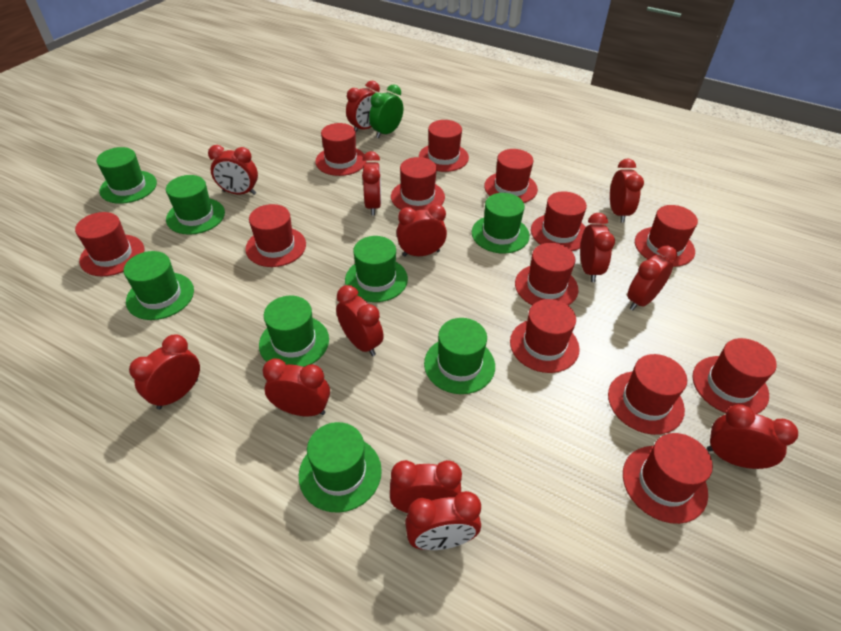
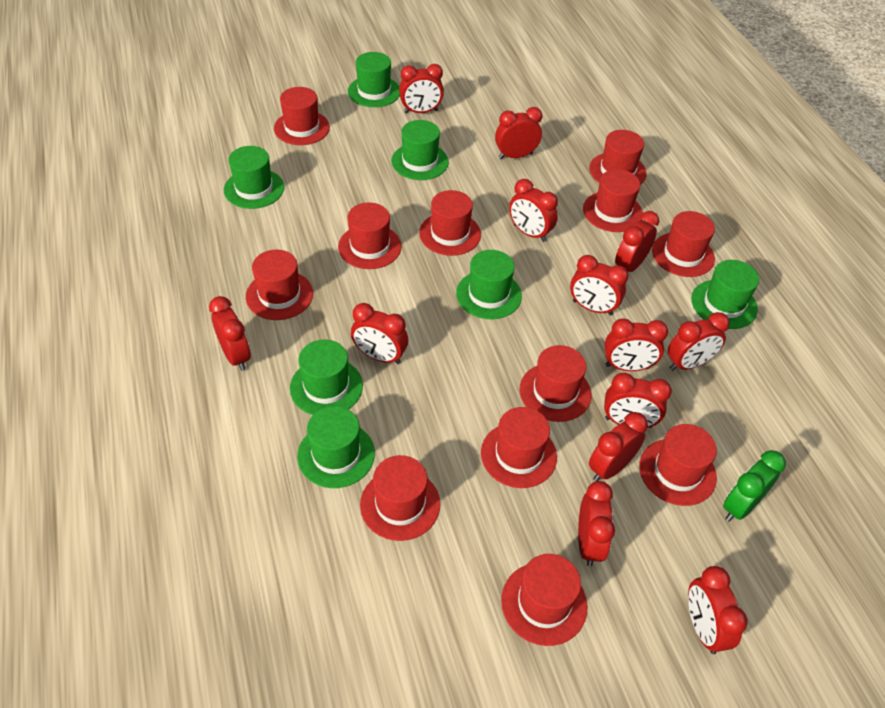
green hat: 8 -> 7
red hat: 13 -> 12

